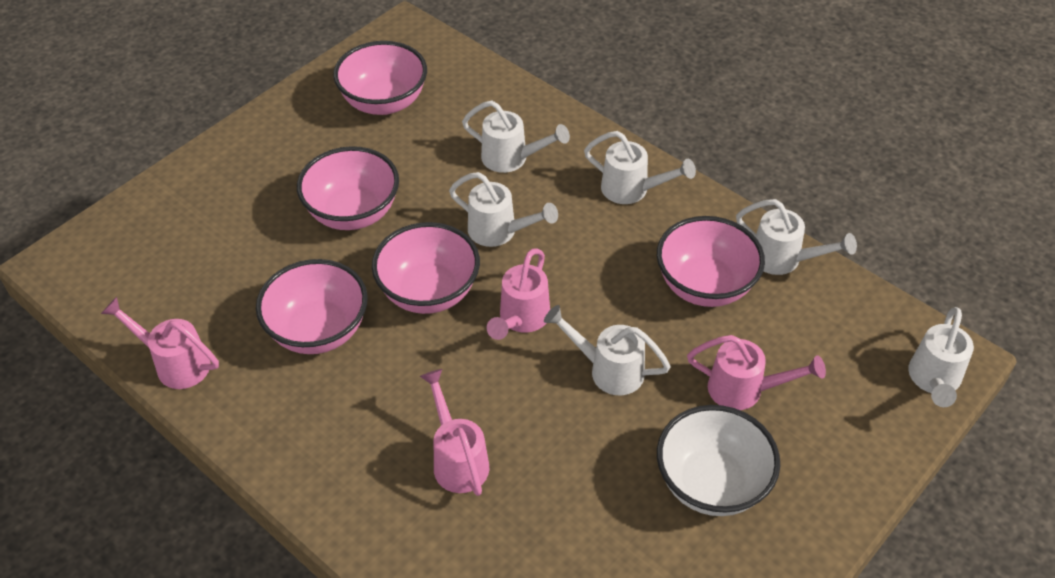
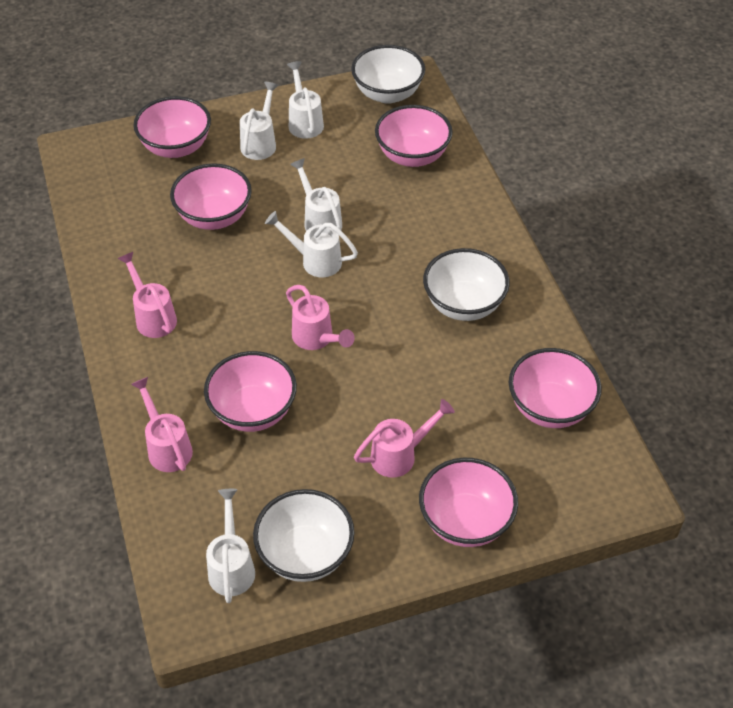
pink bowl: 5 -> 6
white bowl: 1 -> 3
white watering can: 6 -> 5

